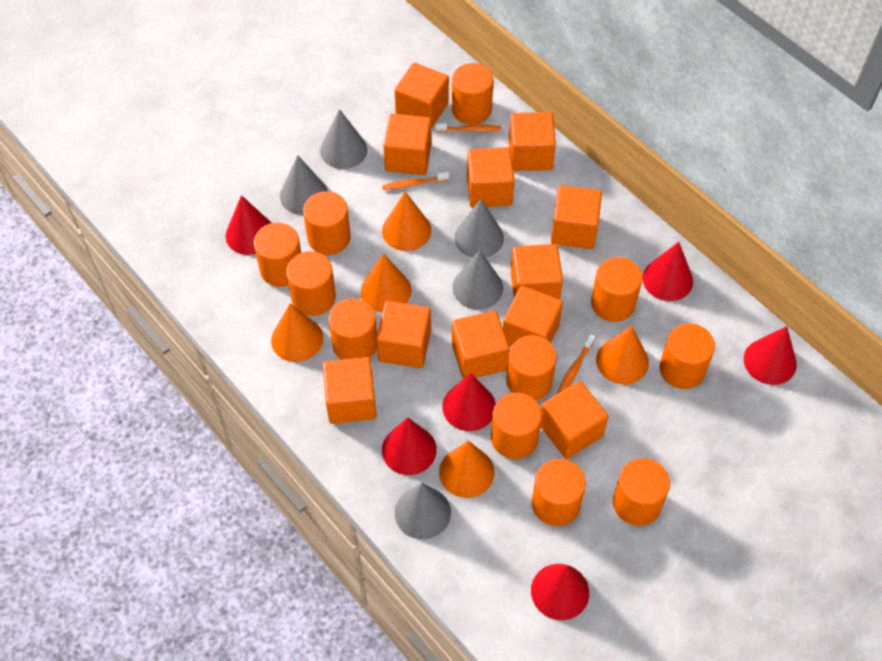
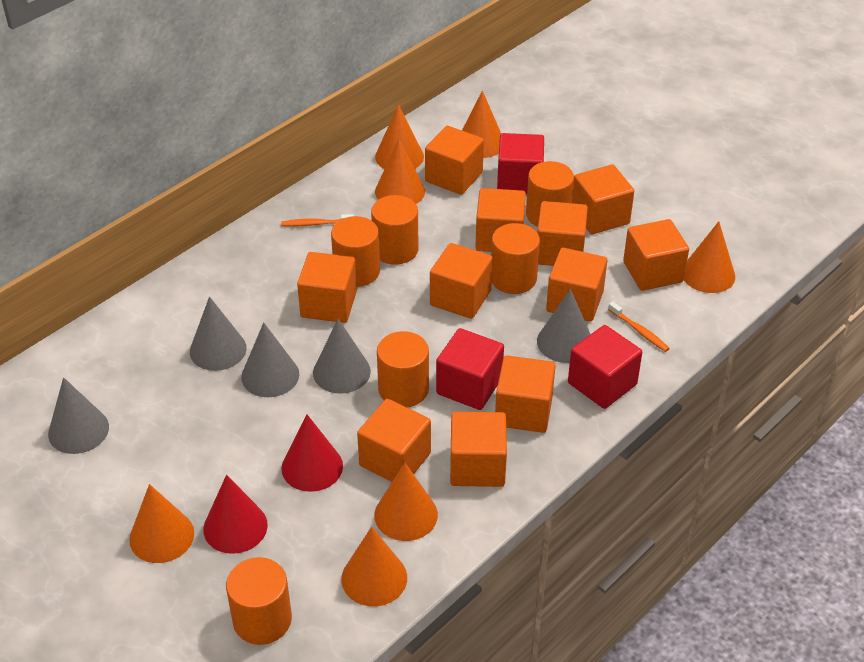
orange cone: 5 -> 7
orange cylinder: 11 -> 6
orange toothbrush: 3 -> 2
red cone: 6 -> 2
red cube: 0 -> 3

